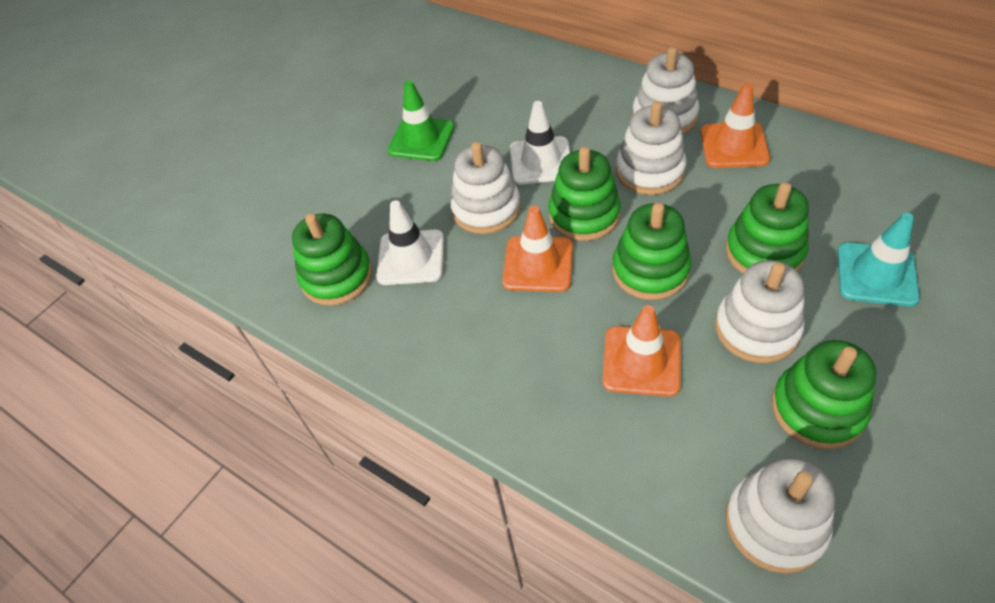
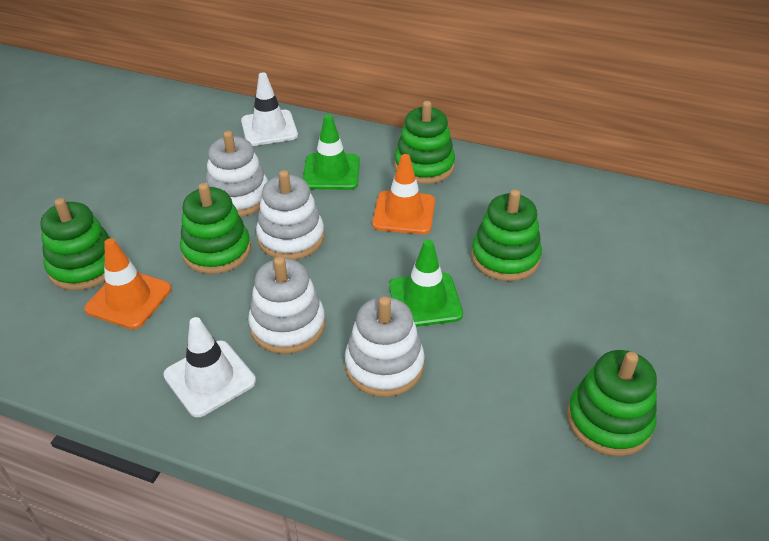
green traffic cone: 1 -> 2
orange traffic cone: 3 -> 2
turquoise traffic cone: 1 -> 0
white stacking toy: 5 -> 4

